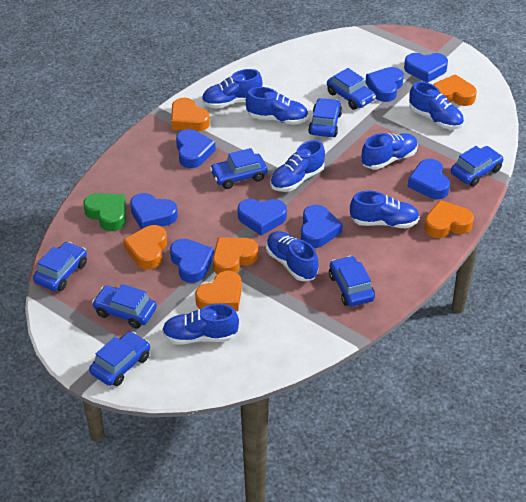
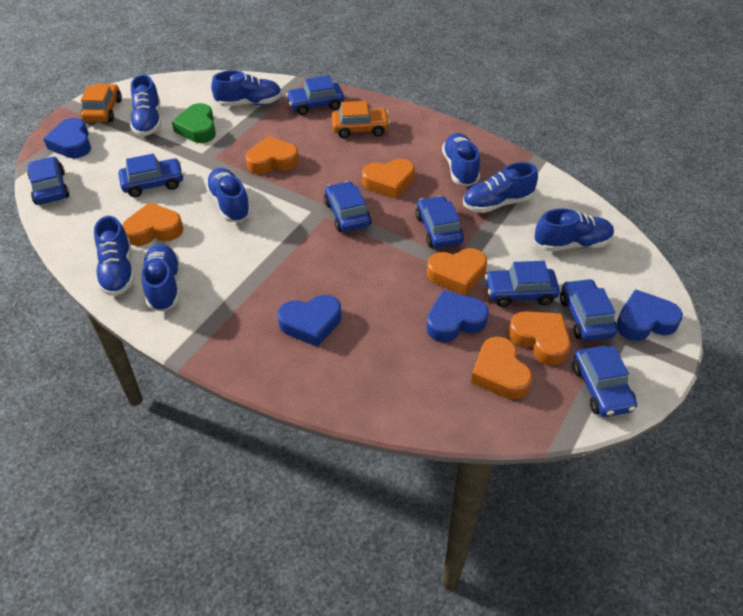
blue heart: 8 -> 4
orange car: 0 -> 2

